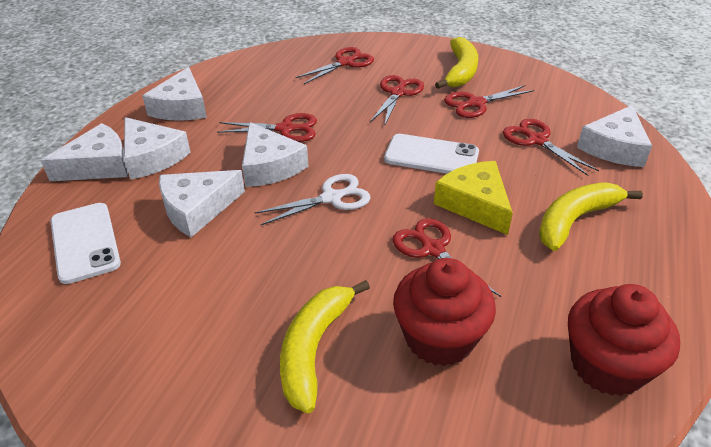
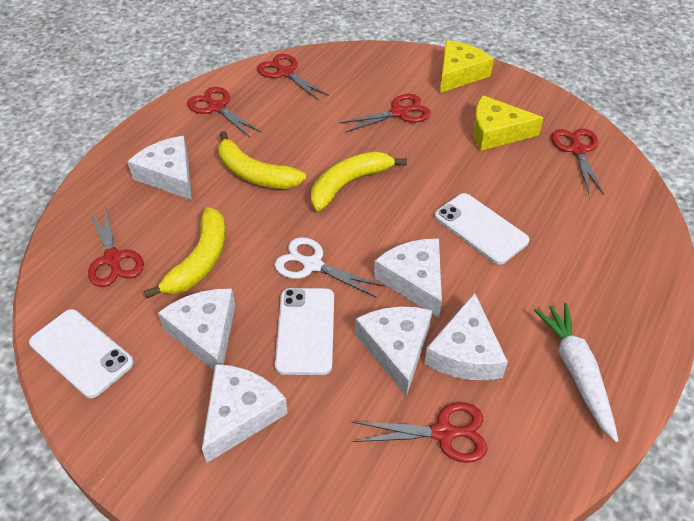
red cupcake: 2 -> 0
white carrot: 0 -> 1
white phone: 2 -> 3
yellow cheese: 1 -> 2

